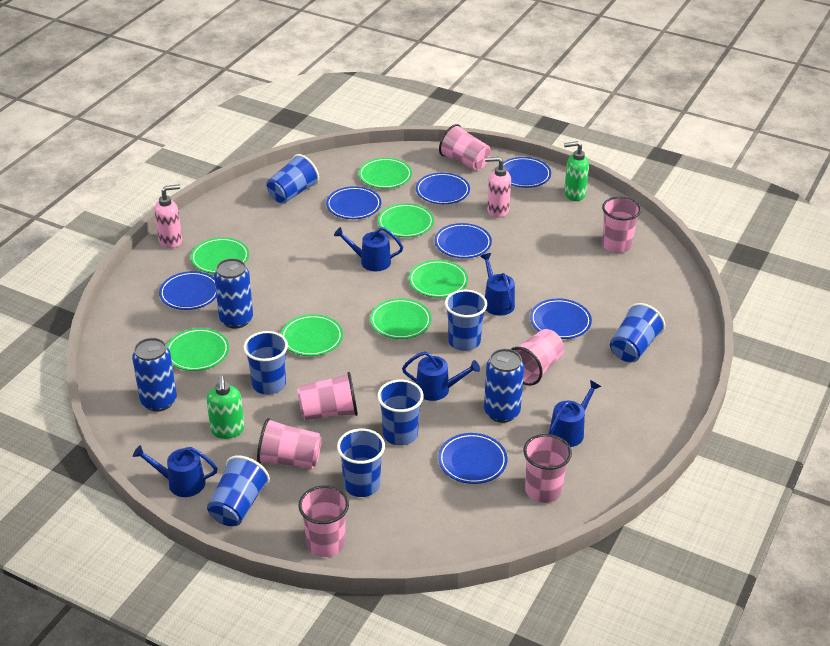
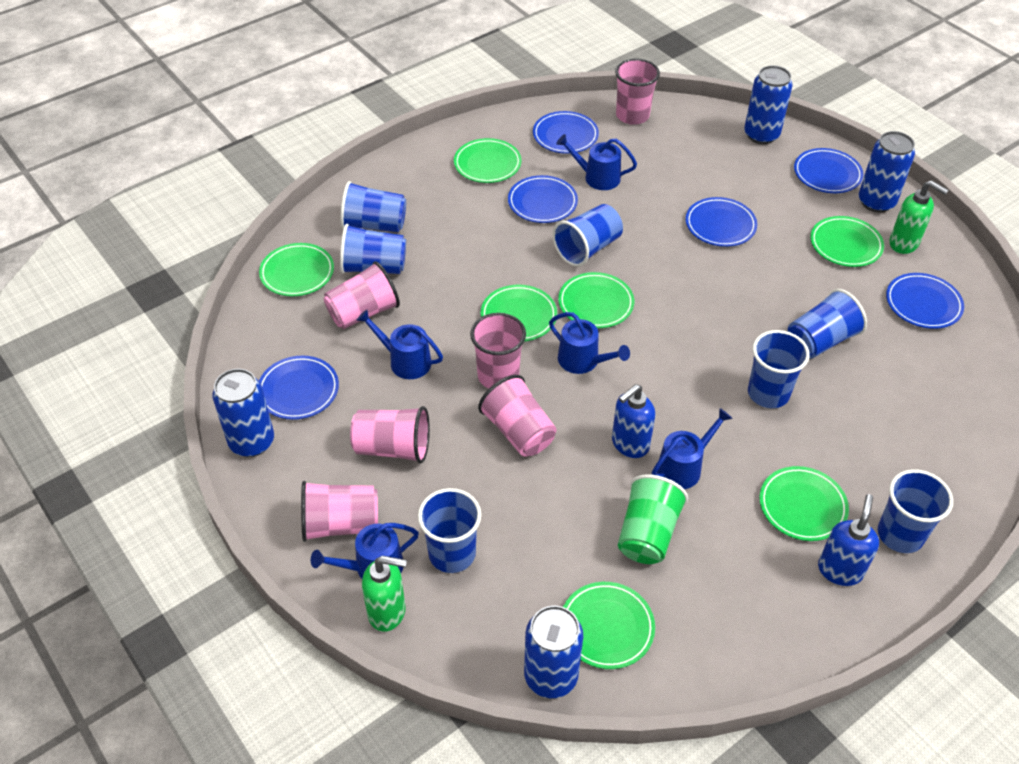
blue can: 3 -> 4
blue plate: 7 -> 6
blue soap dispenser: 0 -> 2
green cup: 0 -> 1
pink cup: 7 -> 6
pink soap dispenser: 2 -> 0

